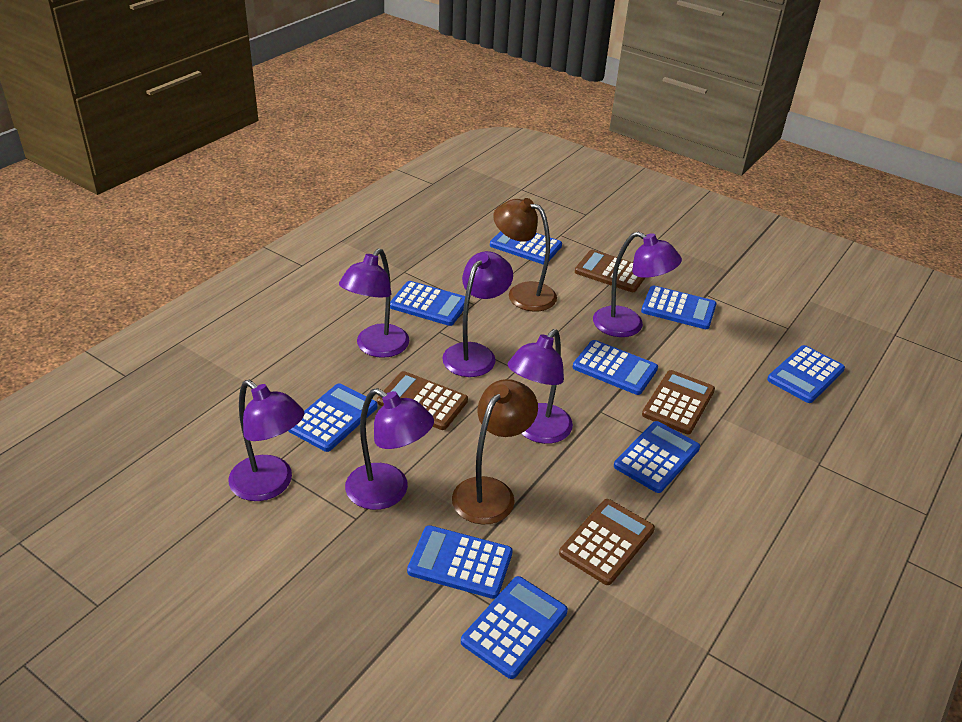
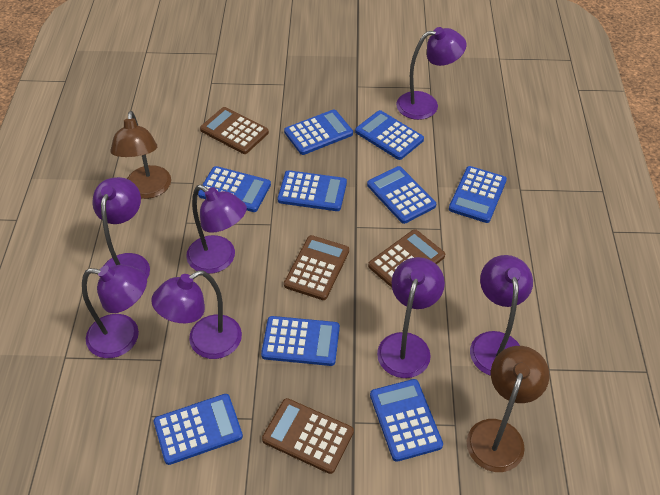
purple lamp: 6 -> 7

